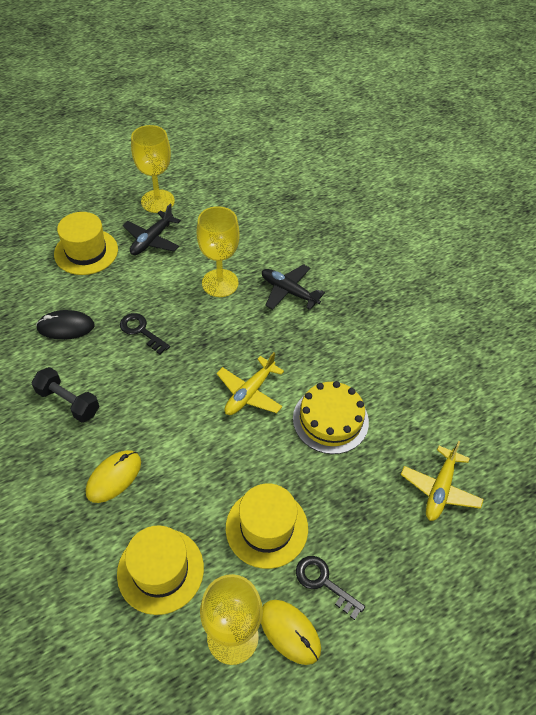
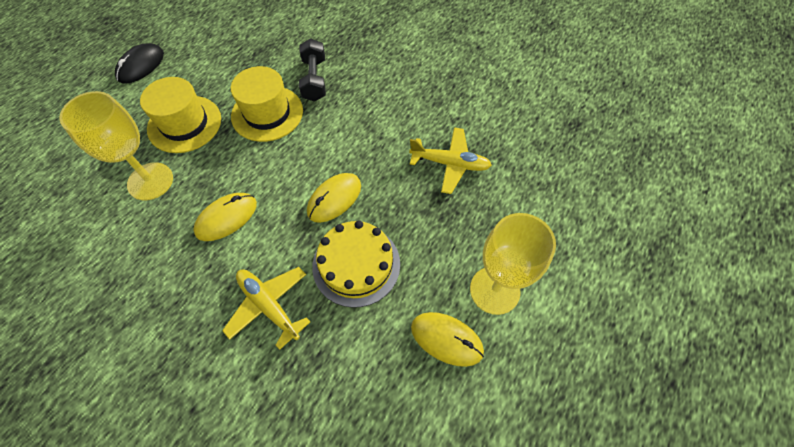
black key: 2 -> 0
black plane: 2 -> 0
yellow goblet: 3 -> 2
yellow hat: 3 -> 2
yellow mouse: 2 -> 3

